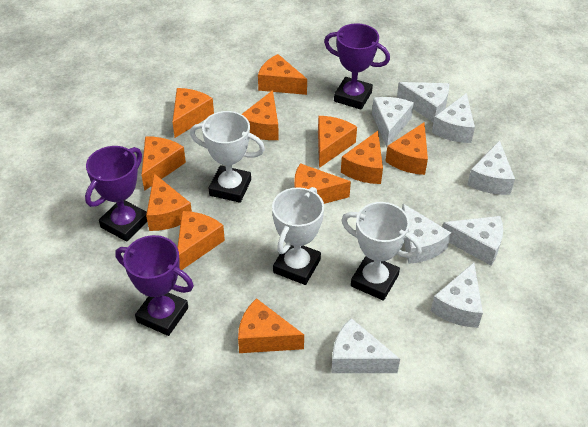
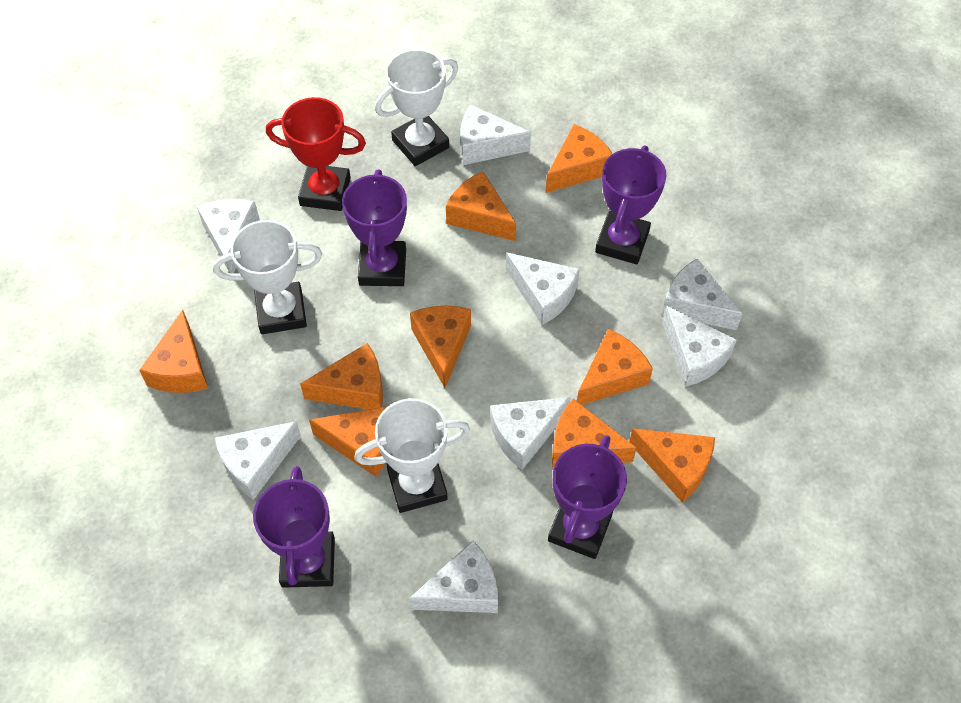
orange cheese: 11 -> 9
purple trophy: 3 -> 4
red trophy: 0 -> 1

